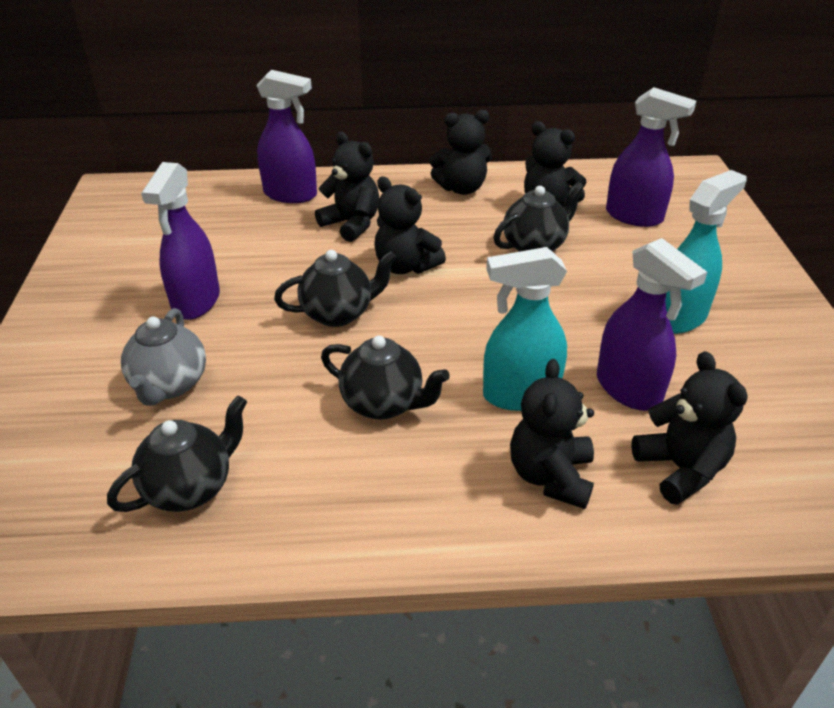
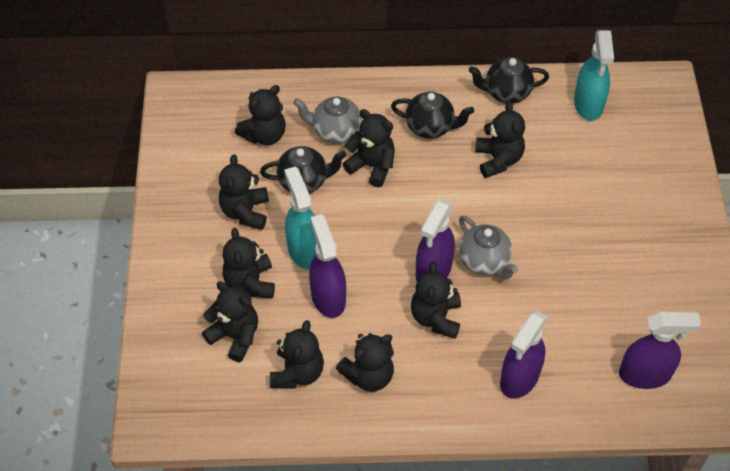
black teapot: 4 -> 3
black teddy bear: 6 -> 9
grey teapot: 1 -> 2

